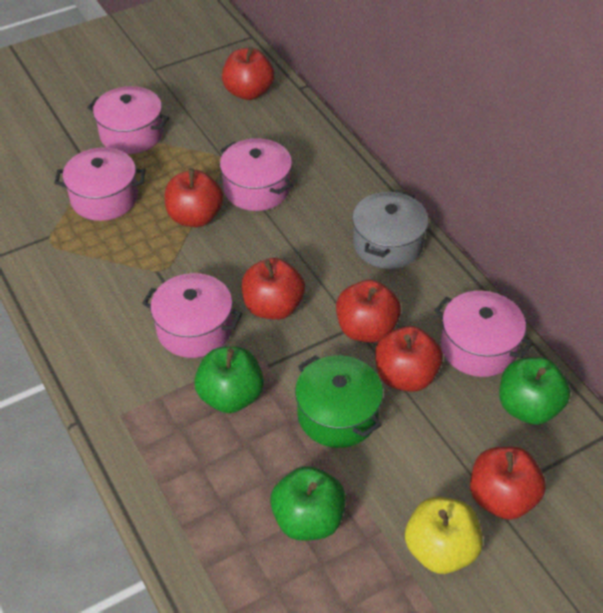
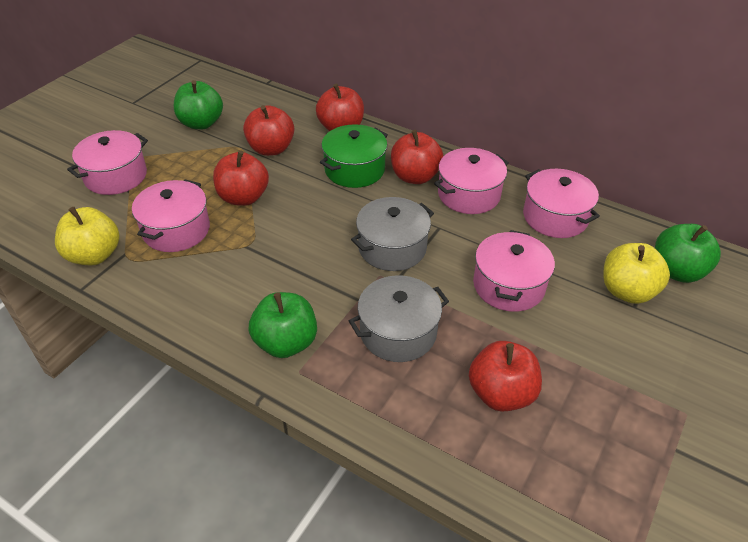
grey pot: 1 -> 2
red apple: 6 -> 5
yellow apple: 1 -> 2

